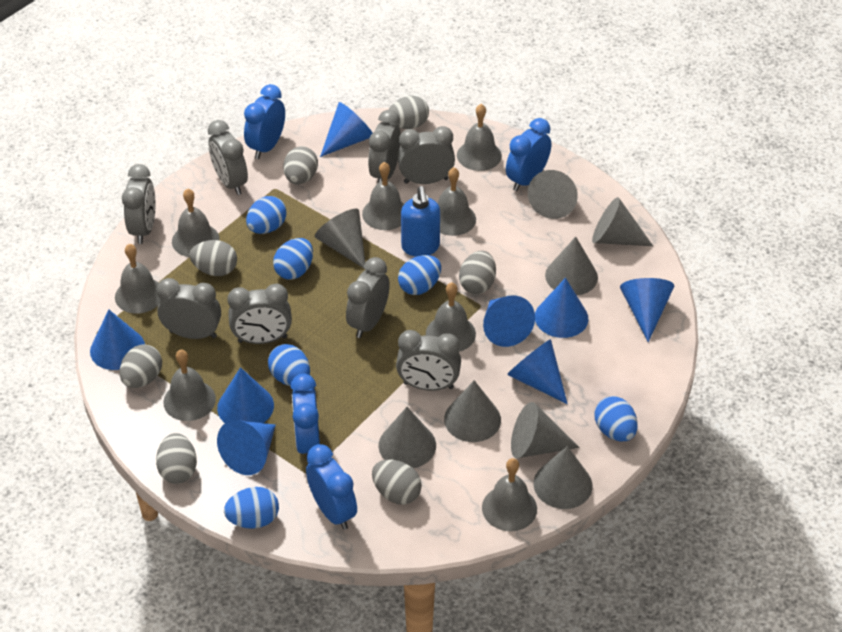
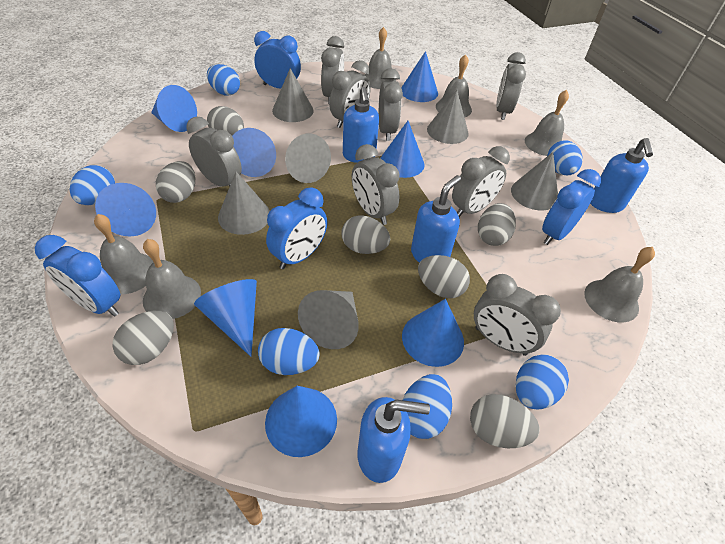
blue soap dispenser: 1 -> 4
grey bell: 8 -> 6
grey cone: 8 -> 6

